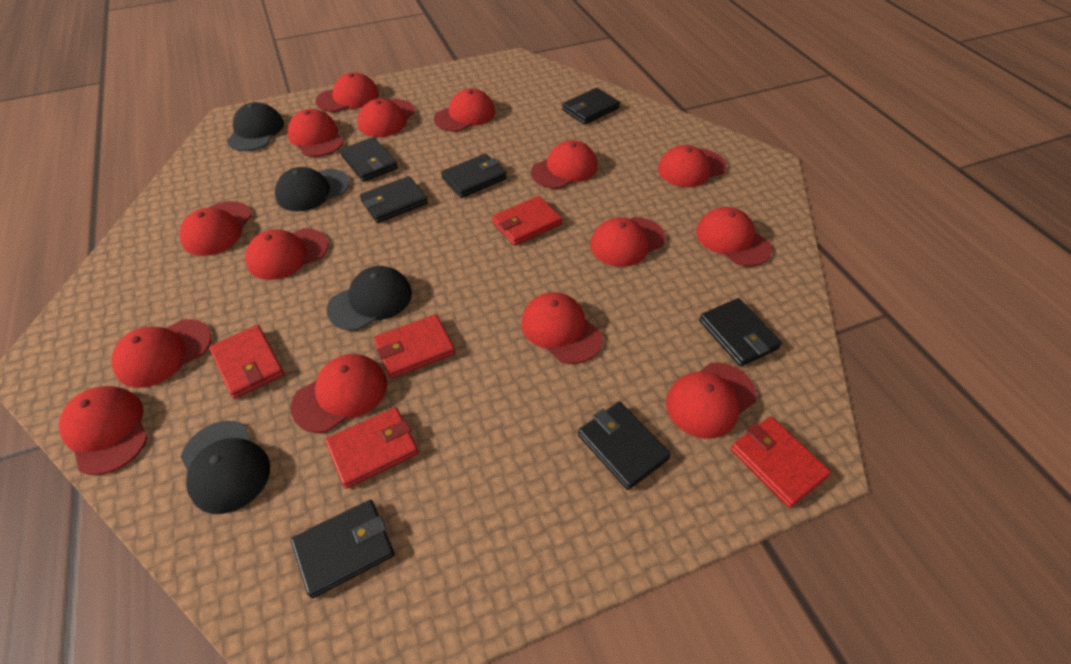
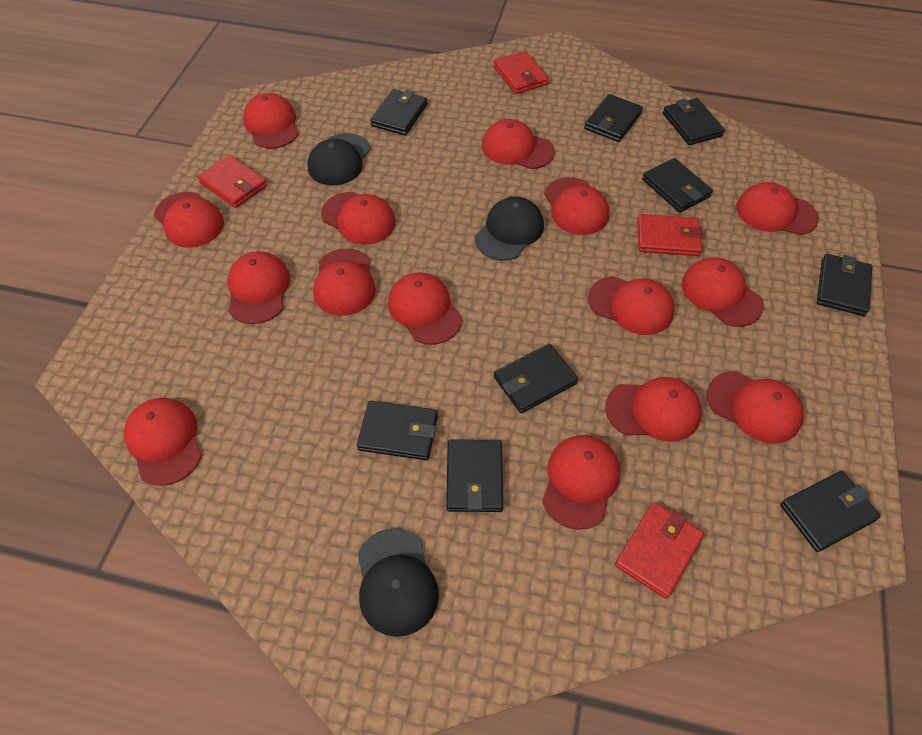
black cap: 4 -> 3
black wallet: 7 -> 9
red wallet: 5 -> 4

